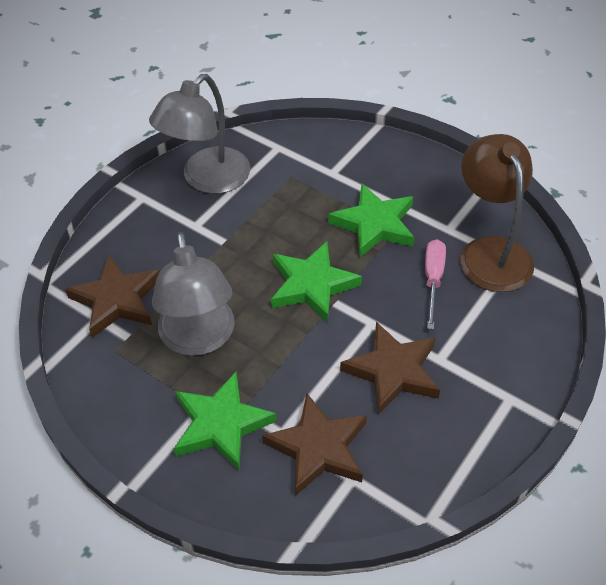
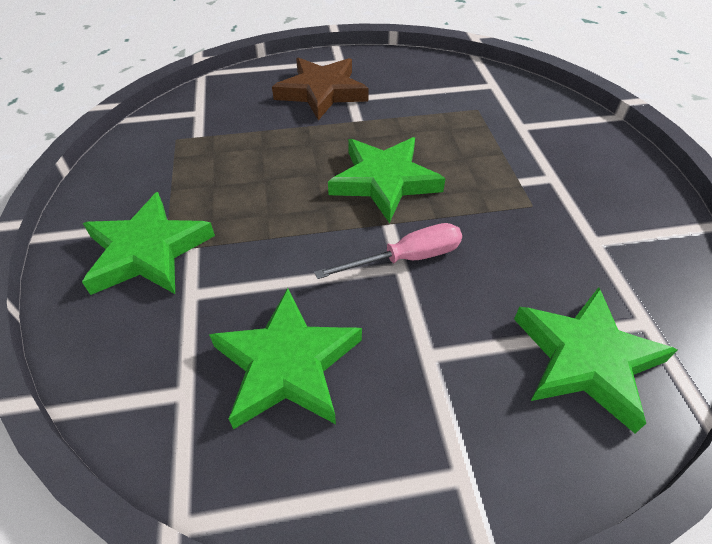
brown lamp: 1 -> 0
brown star: 3 -> 1
green star: 3 -> 4
grey lamp: 2 -> 0

